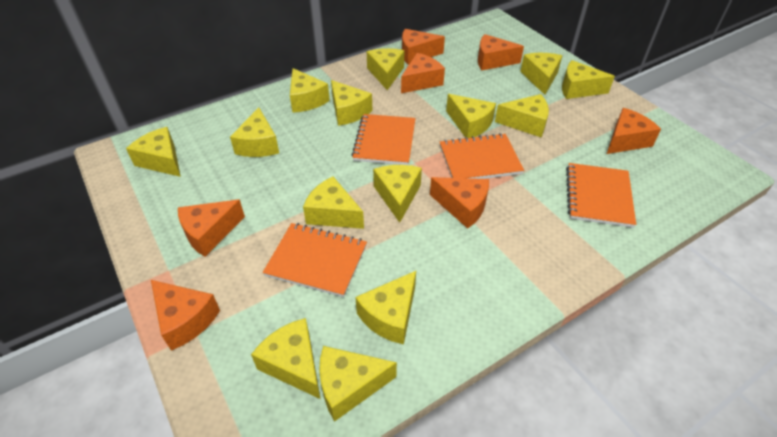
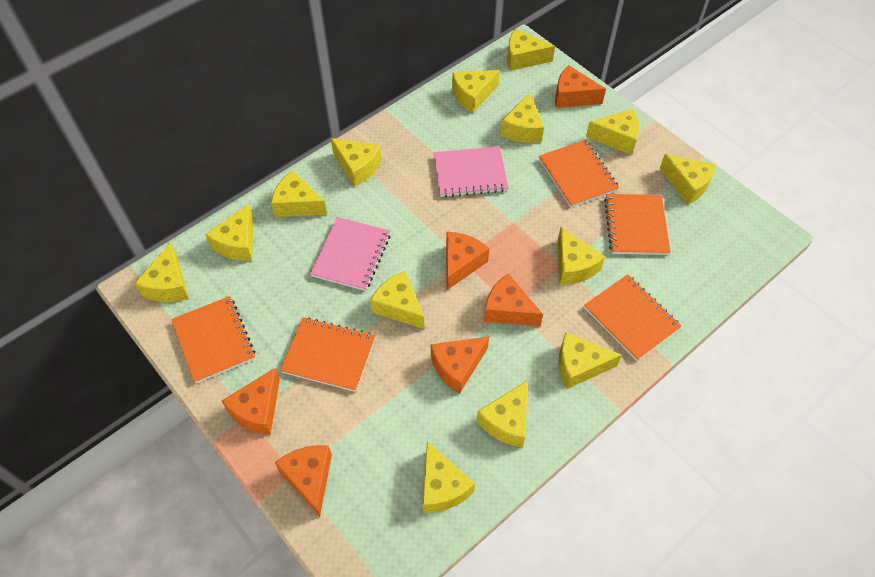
orange cheese: 7 -> 6
orange notebook: 4 -> 5
pink notebook: 0 -> 2

